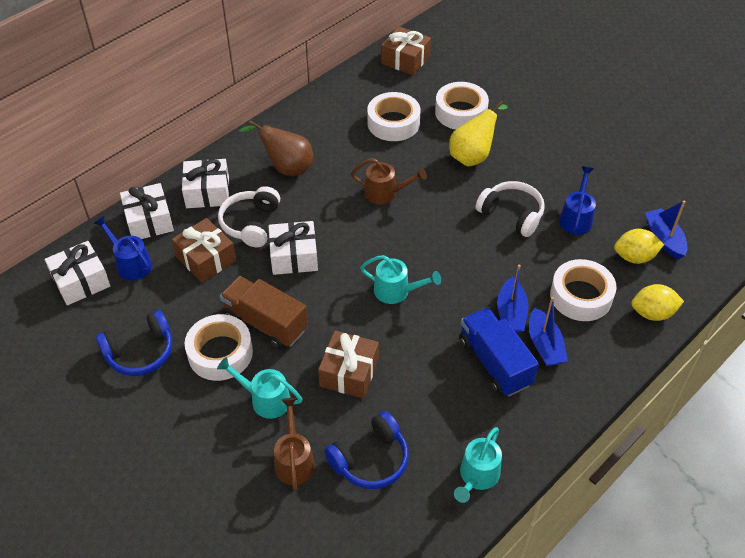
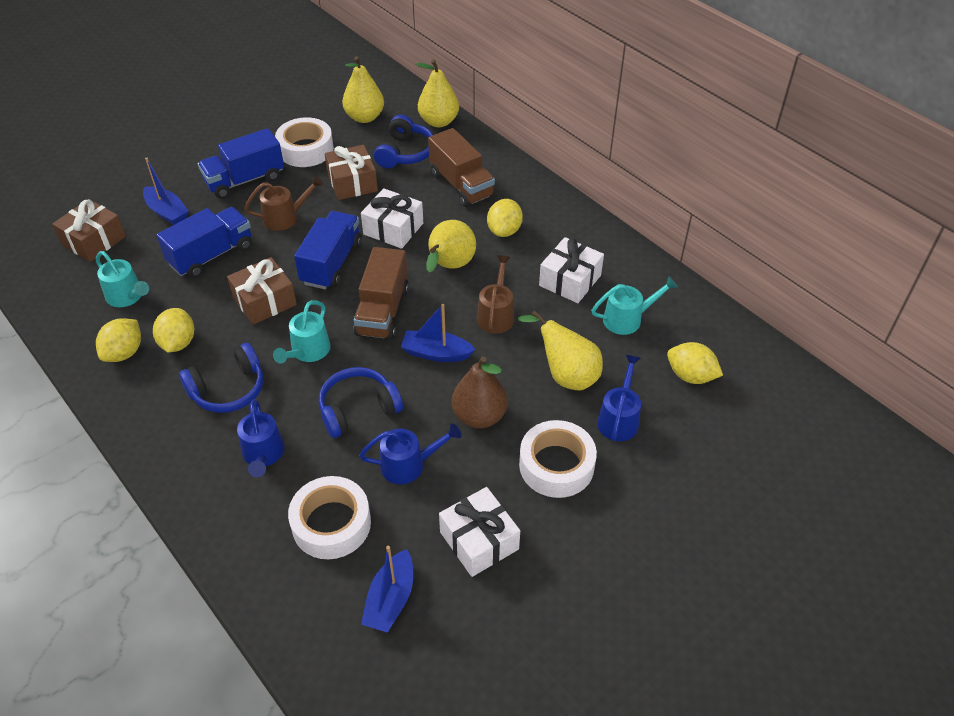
blue headphones: 2 -> 3
blue truck: 1 -> 3
blue watering can: 2 -> 3
brown truck: 1 -> 2
white gift: 4 -> 3
white headphones: 2 -> 0
white tape: 4 -> 3
yellow lemon: 2 -> 4
yellow pear: 1 -> 4

